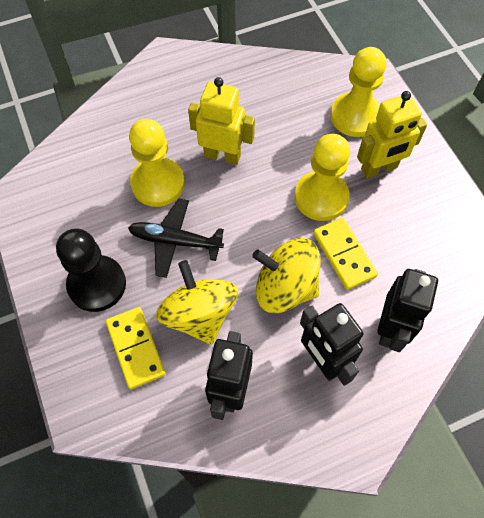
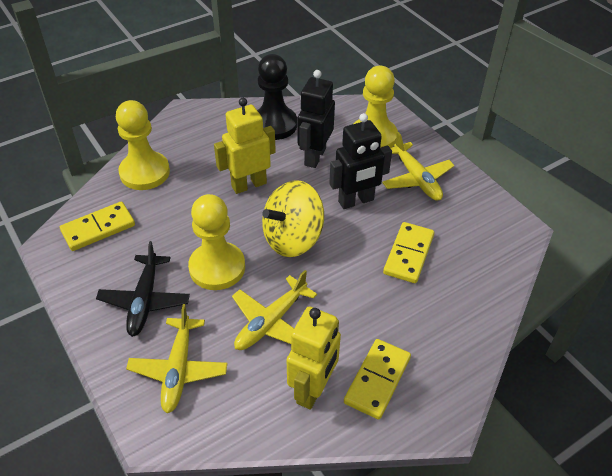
black robot: 3 -> 2
yellow domino: 2 -> 3
yellow plane: 0 -> 3
yellow spinning top: 2 -> 1

